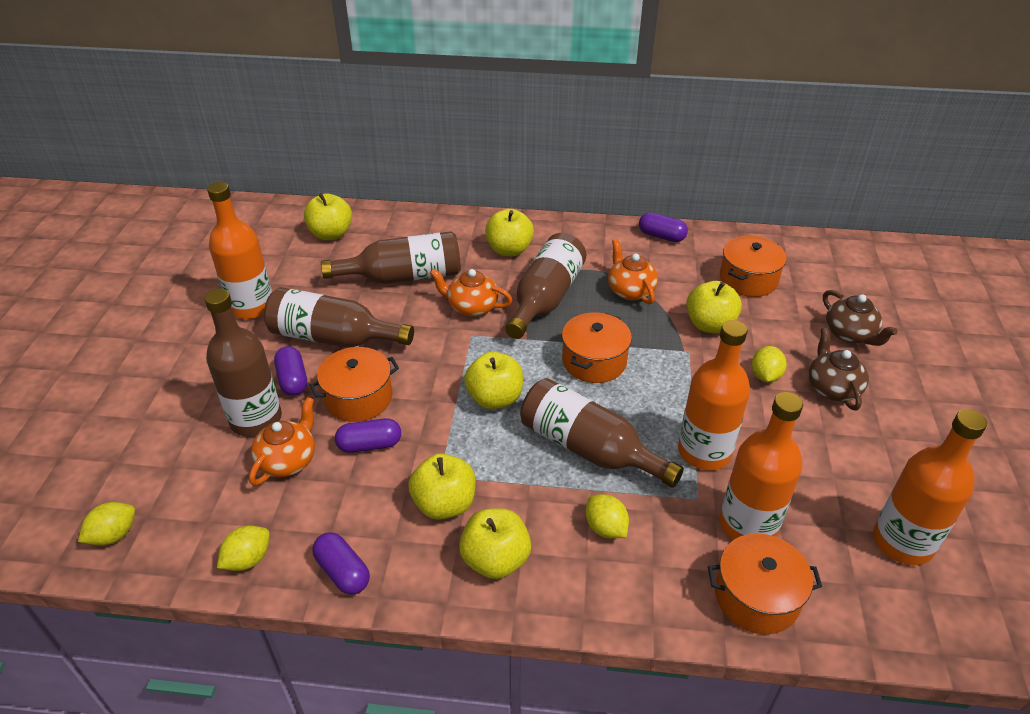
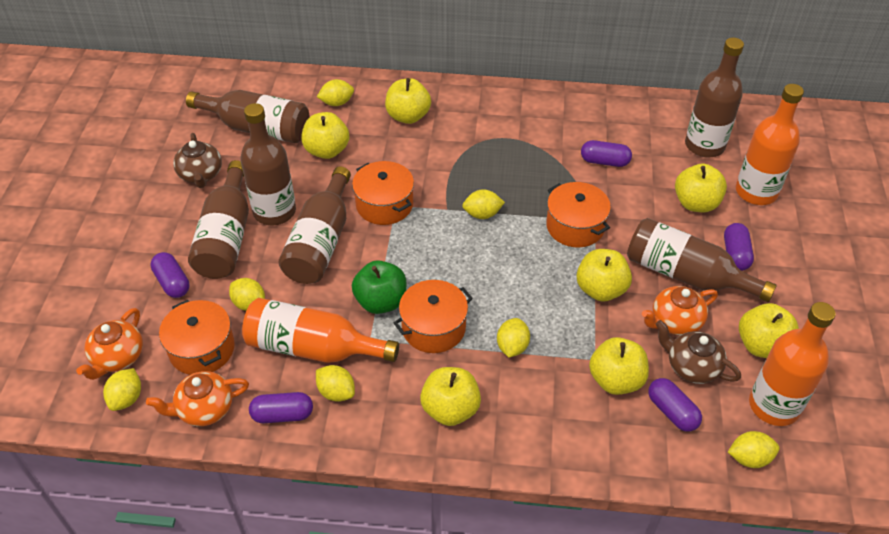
brown bottle: 5 -> 6
green apple: 0 -> 1
orange bottle: 4 -> 3
purple capsule: 4 -> 5
yellow apple: 6 -> 7
yellow lemon: 4 -> 7

